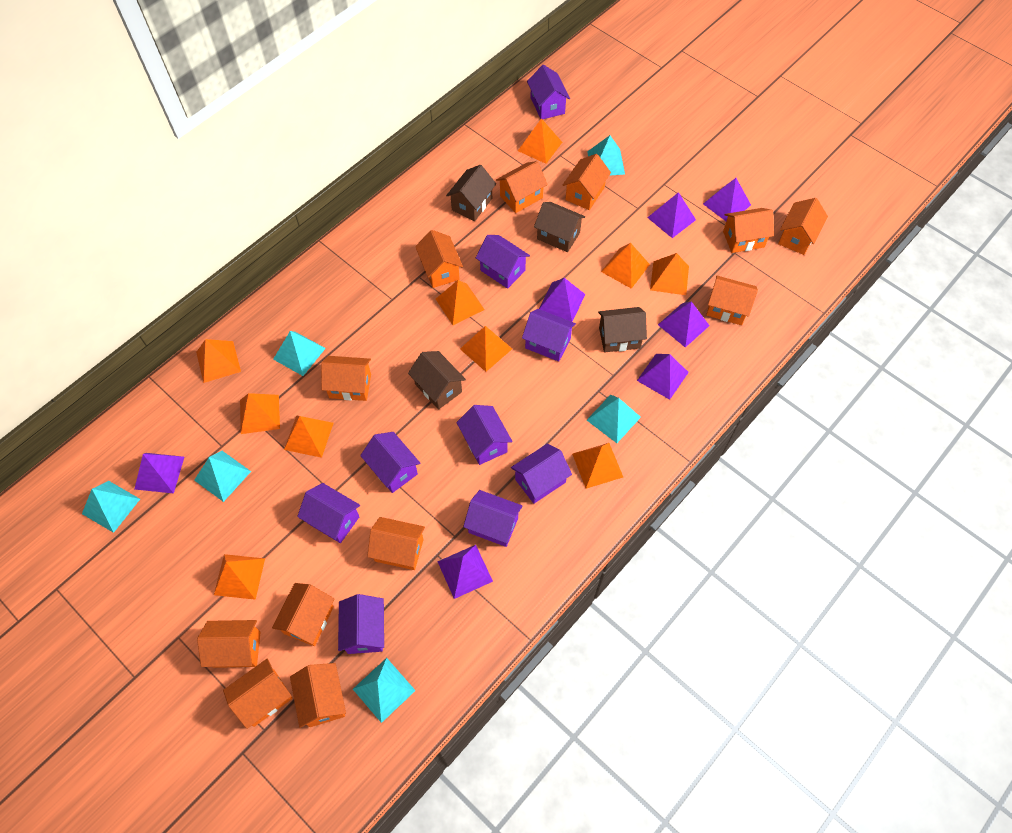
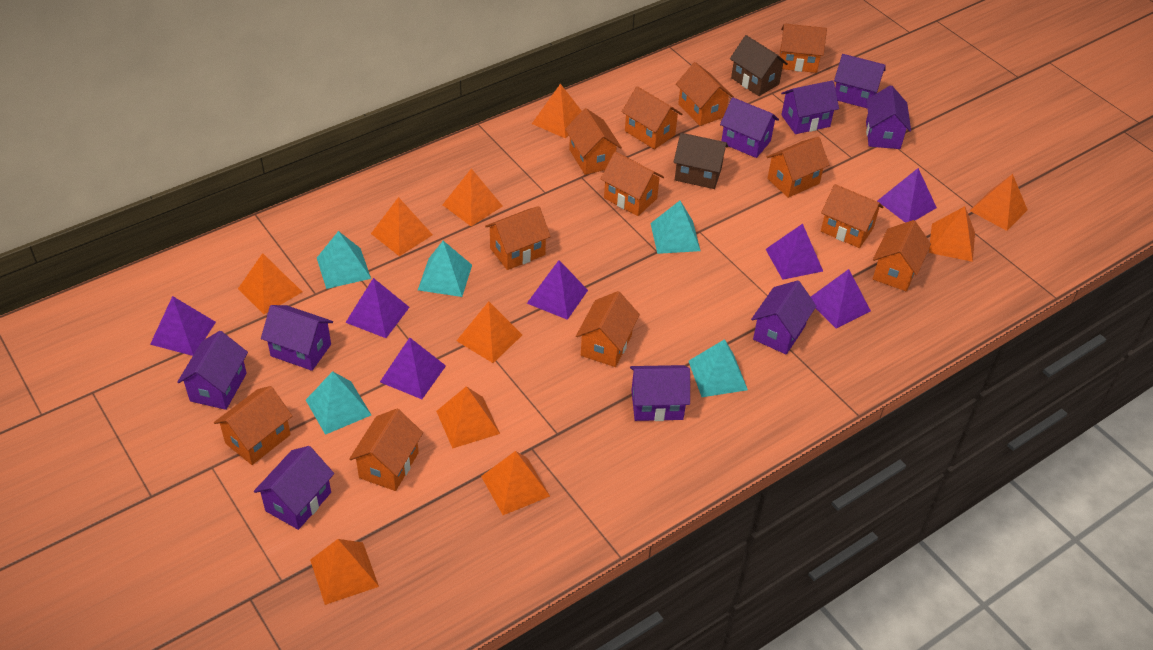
brown house: 4 -> 2
turquoise pyramid: 6 -> 5

